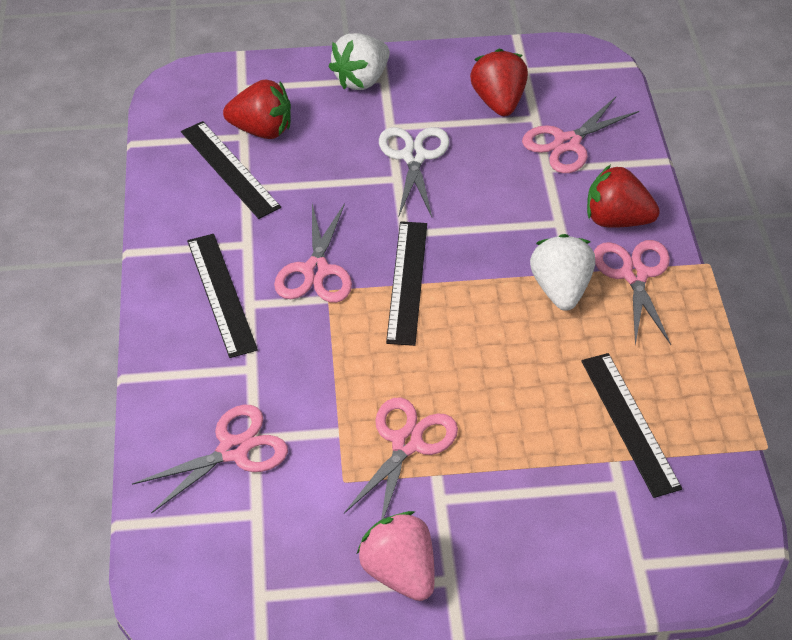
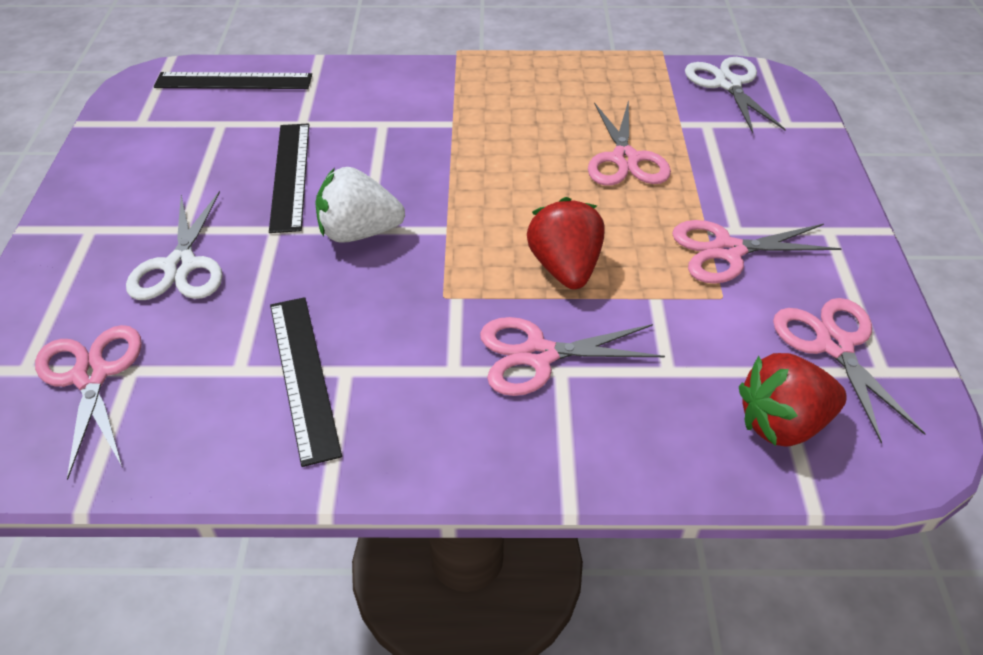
black ruler: 4 -> 3
pink strawberry: 1 -> 0
red strawberry: 3 -> 2
white scissors: 1 -> 2
white strawberry: 2 -> 1

